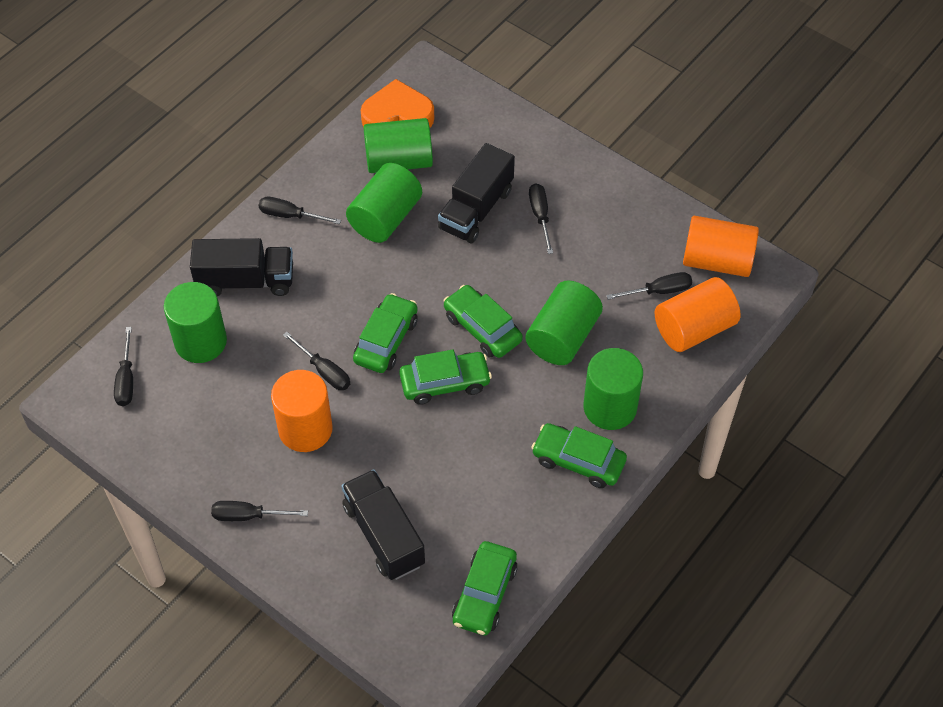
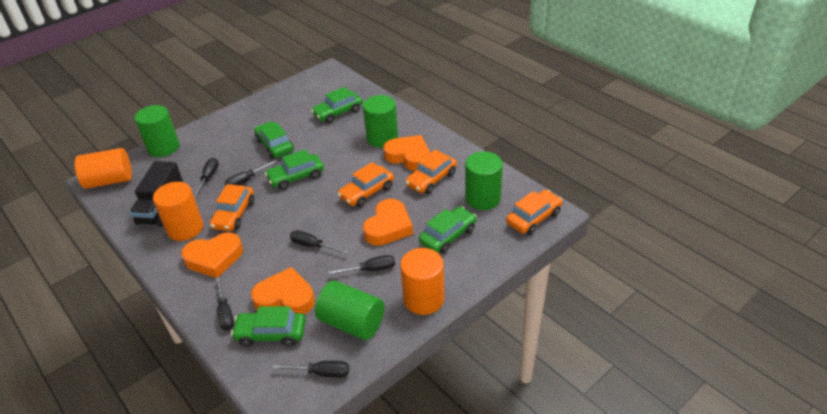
black truck: 3 -> 1
green cylinder: 5 -> 4
orange car: 0 -> 4
orange heart: 1 -> 4

